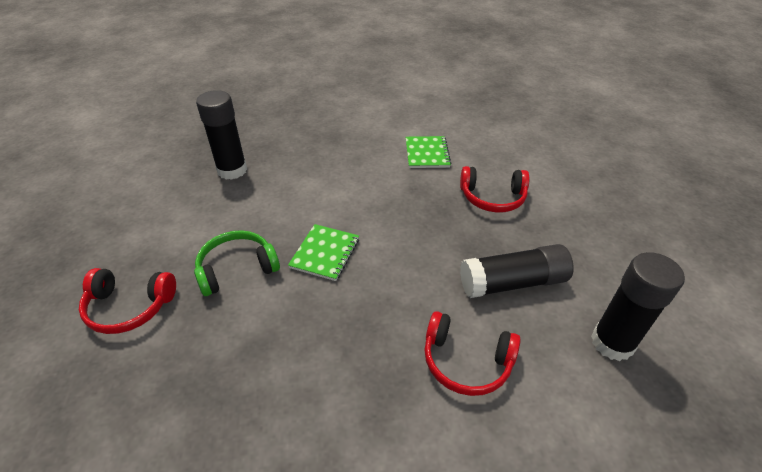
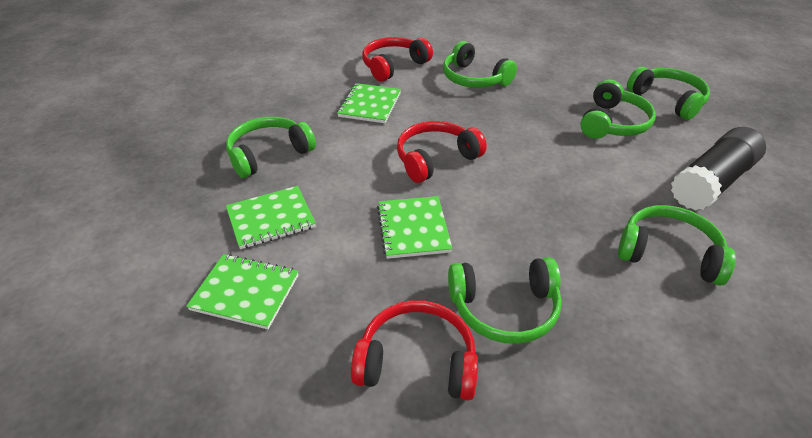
black glue stick: 3 -> 1
green headphones: 1 -> 6
green notebook: 2 -> 4

